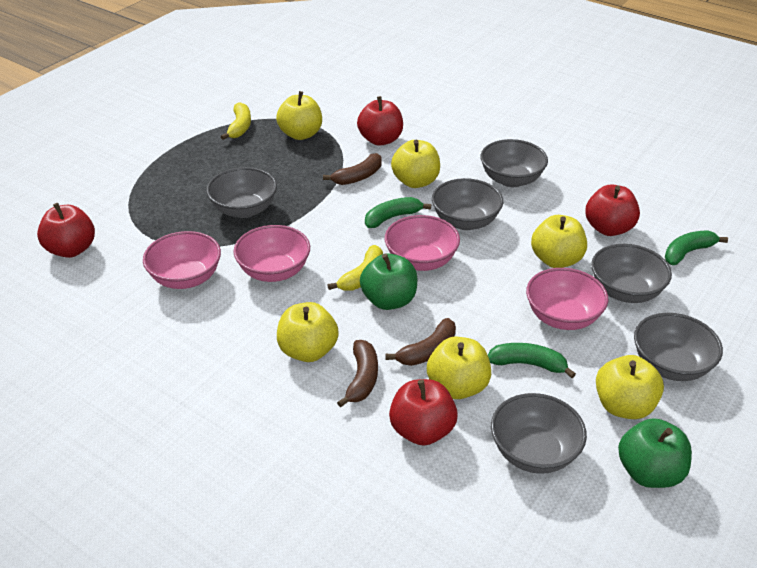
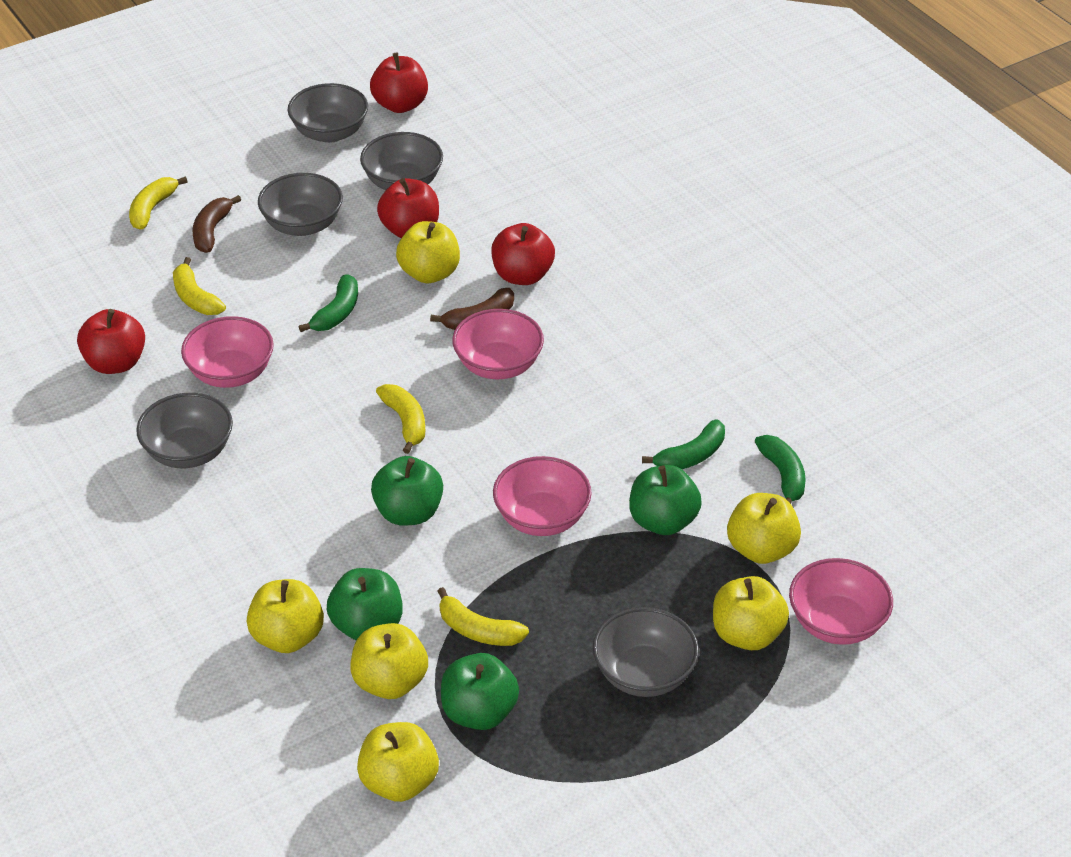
brown banana: 3 -> 2
green apple: 2 -> 4
grey bowl: 6 -> 5
yellow banana: 2 -> 4

